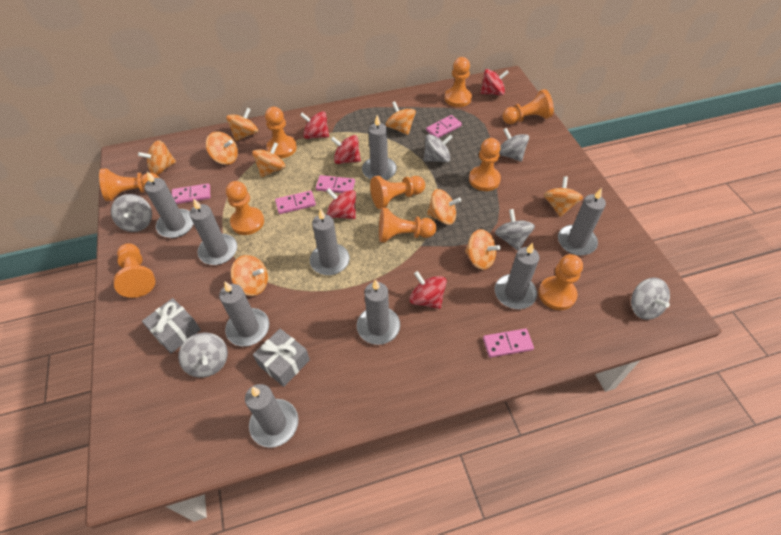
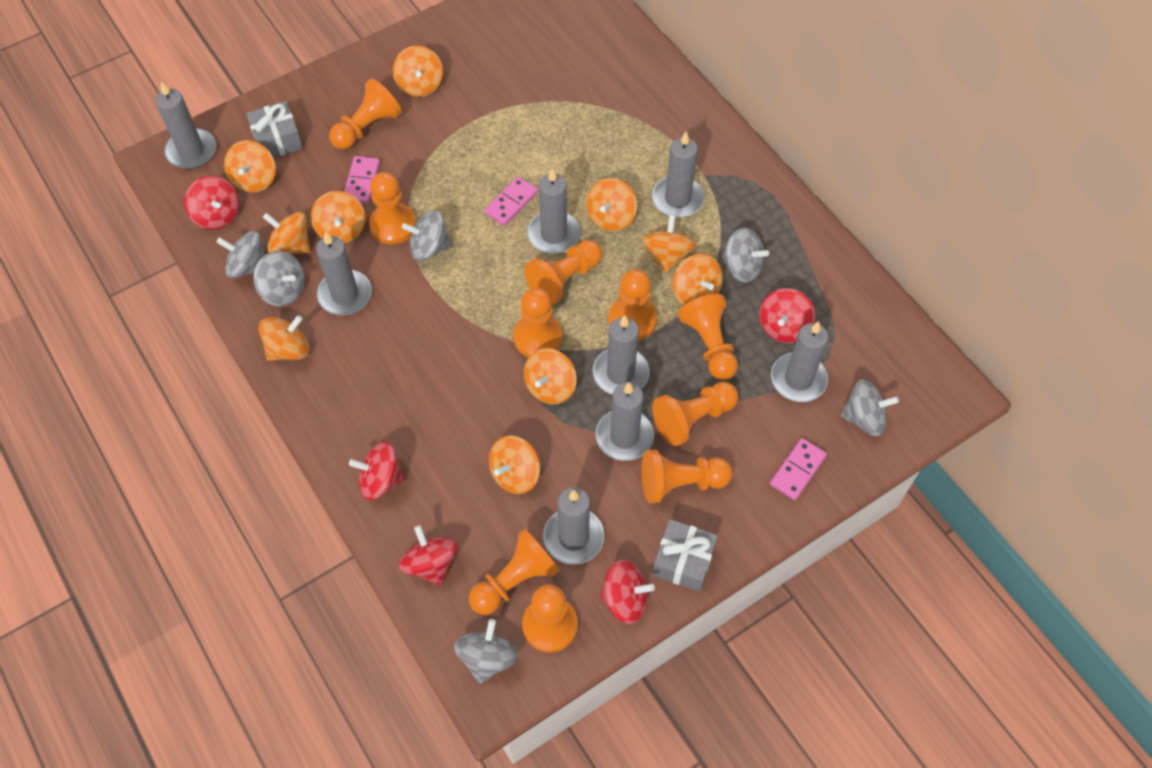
grey candle: 9 -> 8
orange spinning top: 9 -> 10
pink domino: 5 -> 3

